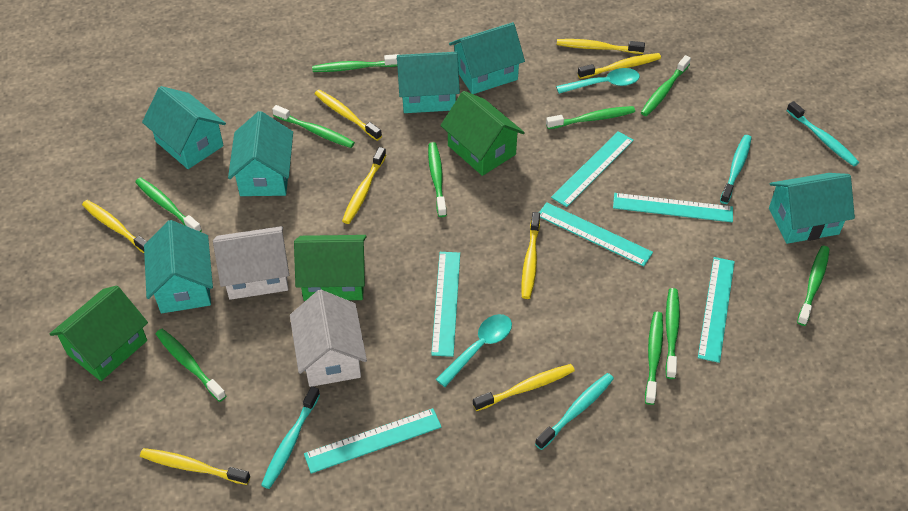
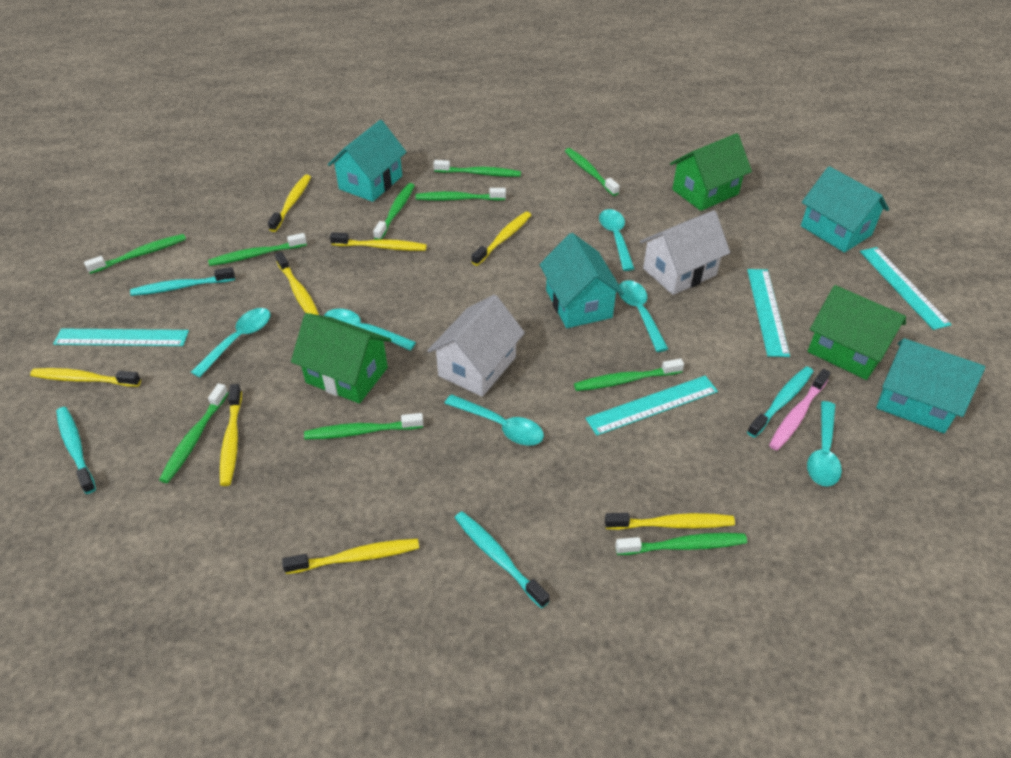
pink toothbrush: 0 -> 1
turquoise house: 6 -> 4
turquoise ruler: 6 -> 4
turquoise spoon: 2 -> 6

